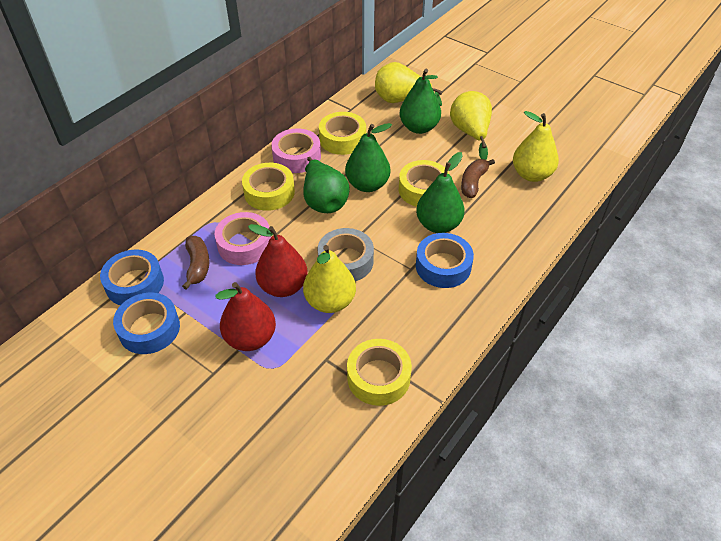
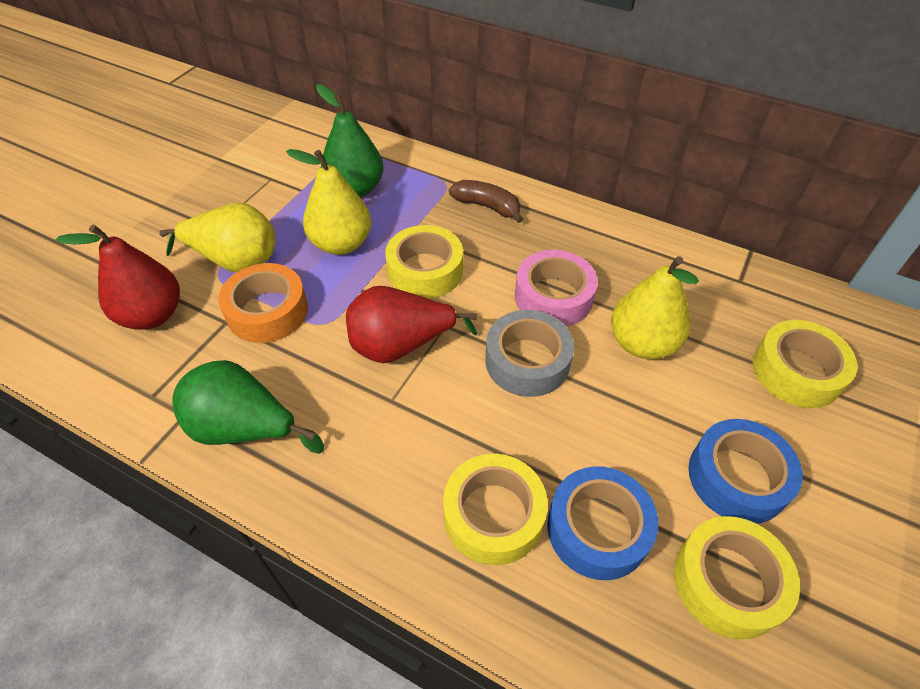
blue tape: 3 -> 2
brown banana: 2 -> 1
green pear: 4 -> 2
orange tape: 0 -> 1
pink tape: 2 -> 1
yellow pear: 4 -> 3

